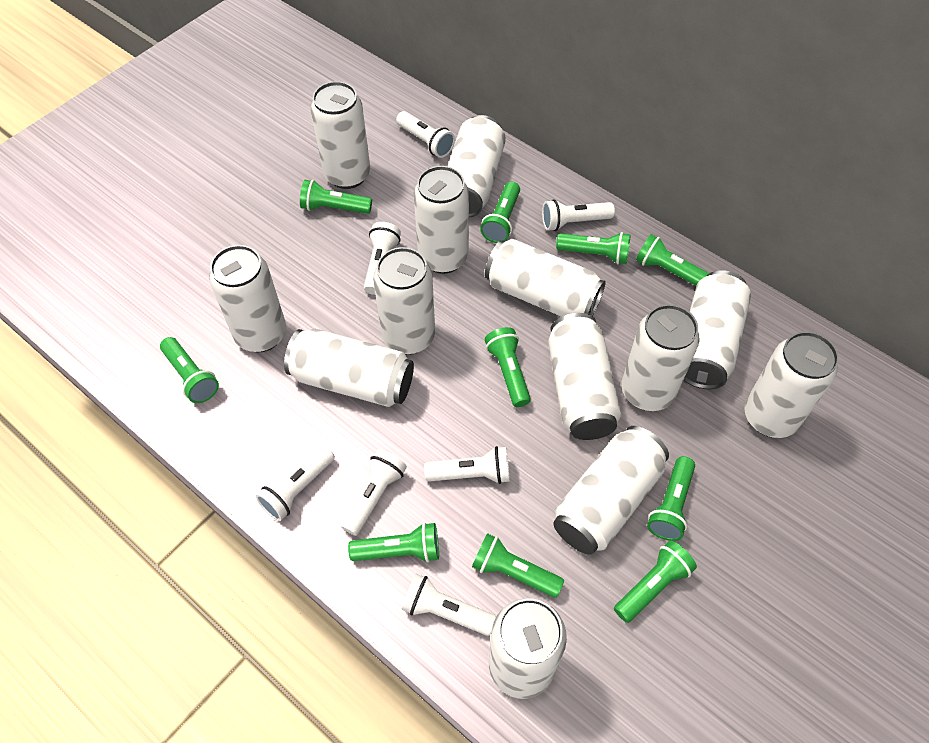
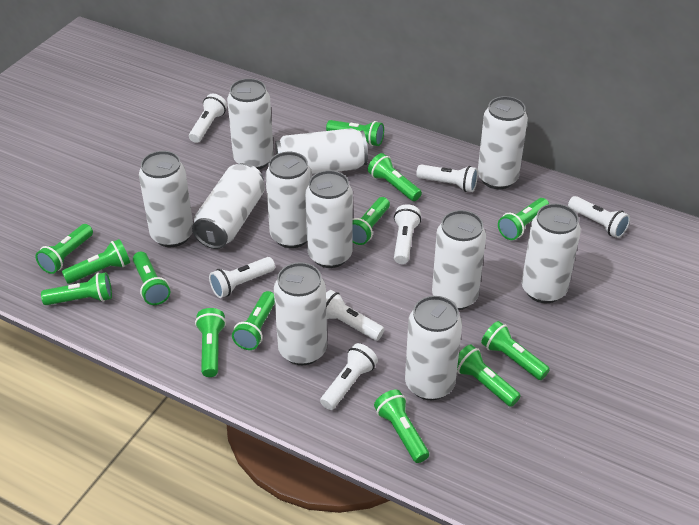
green flashlight: 10 -> 13
white can: 13 -> 11

